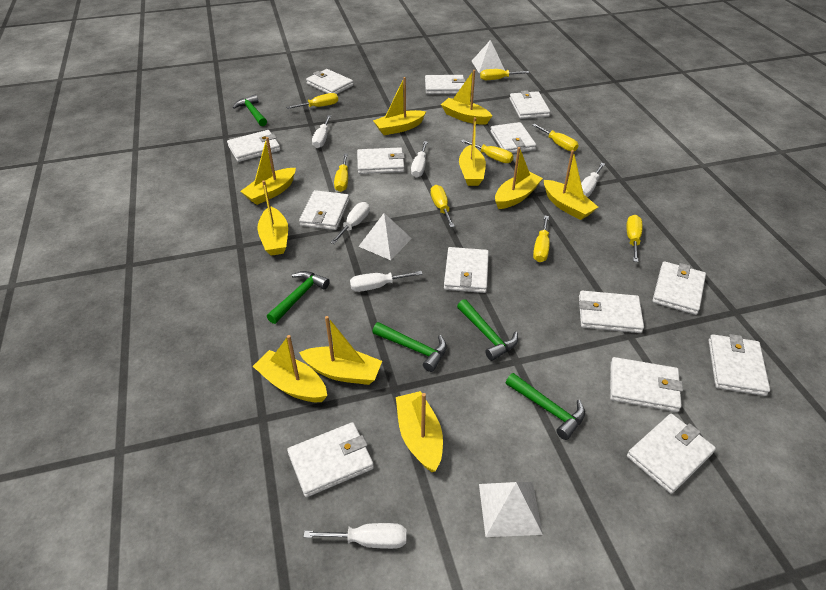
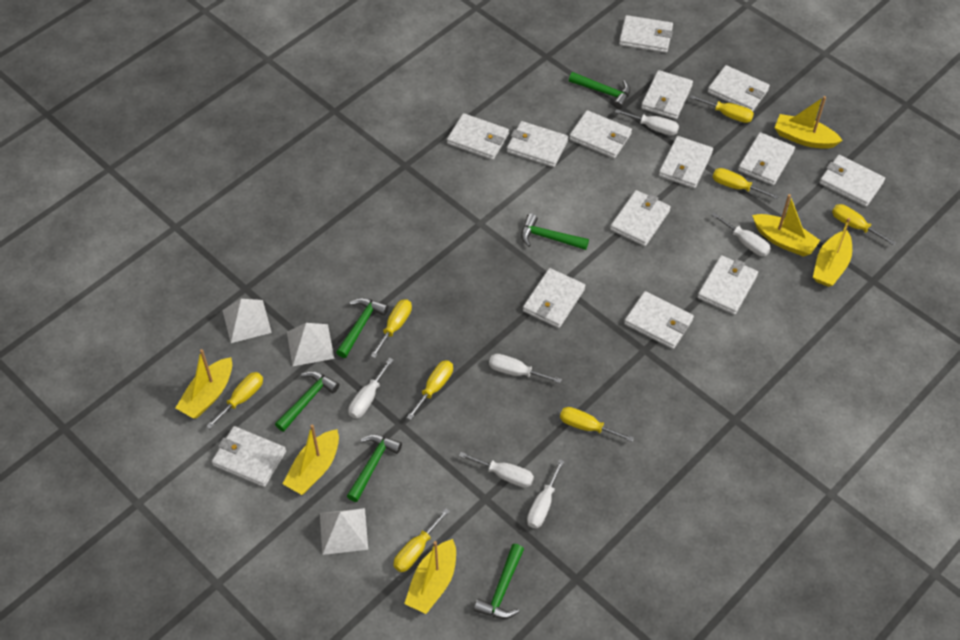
green hammer: 5 -> 6
yellow boat: 10 -> 6

